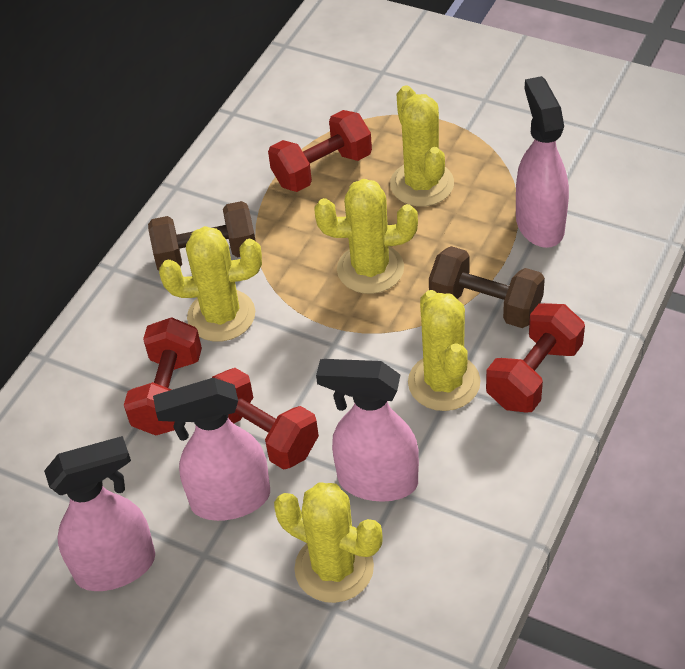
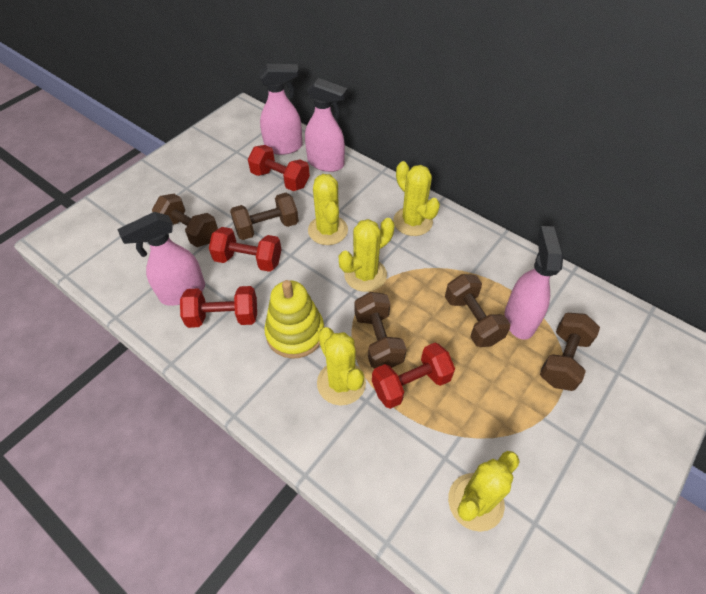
brown dumbbell: 2 -> 5
yellow stacking toy: 0 -> 1

